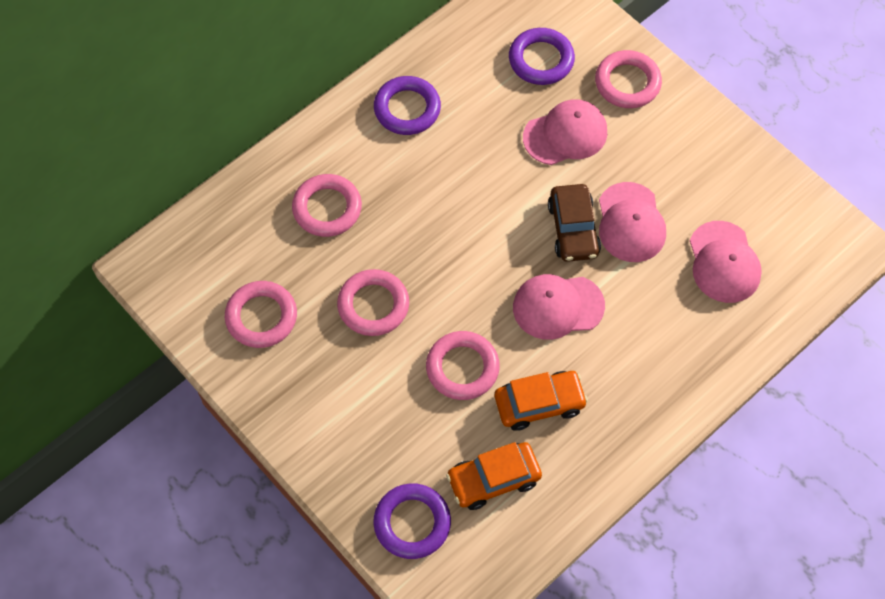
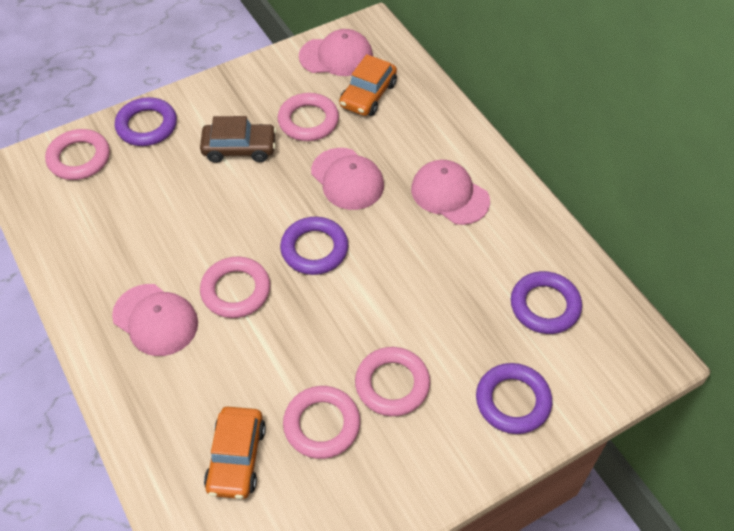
purple ring: 3 -> 4

